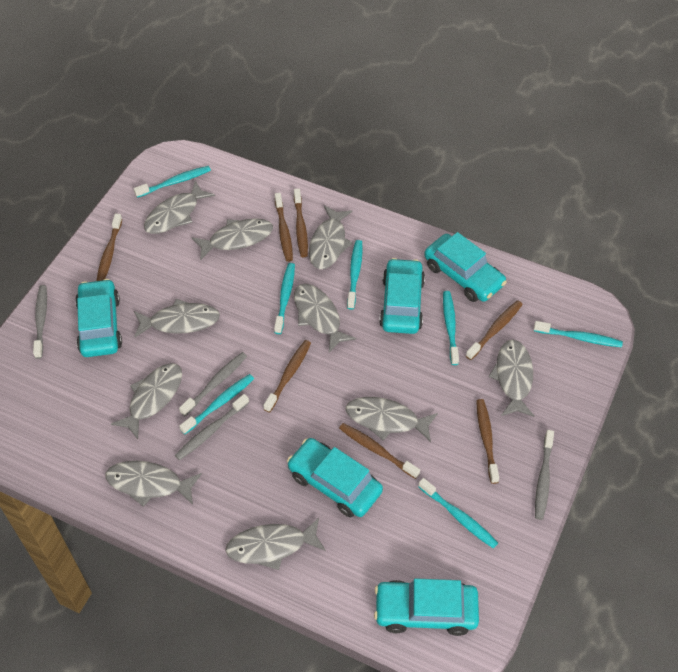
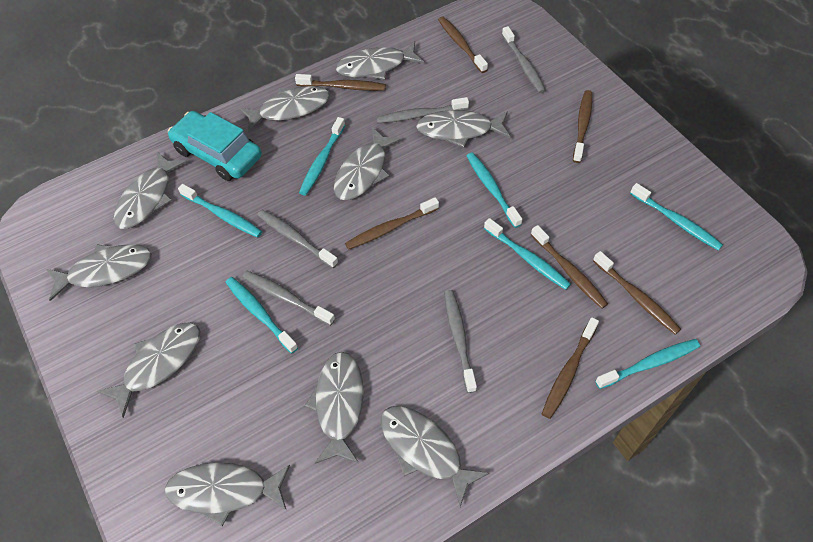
grey toothbrush: 4 -> 5
turquoise car: 5 -> 1

